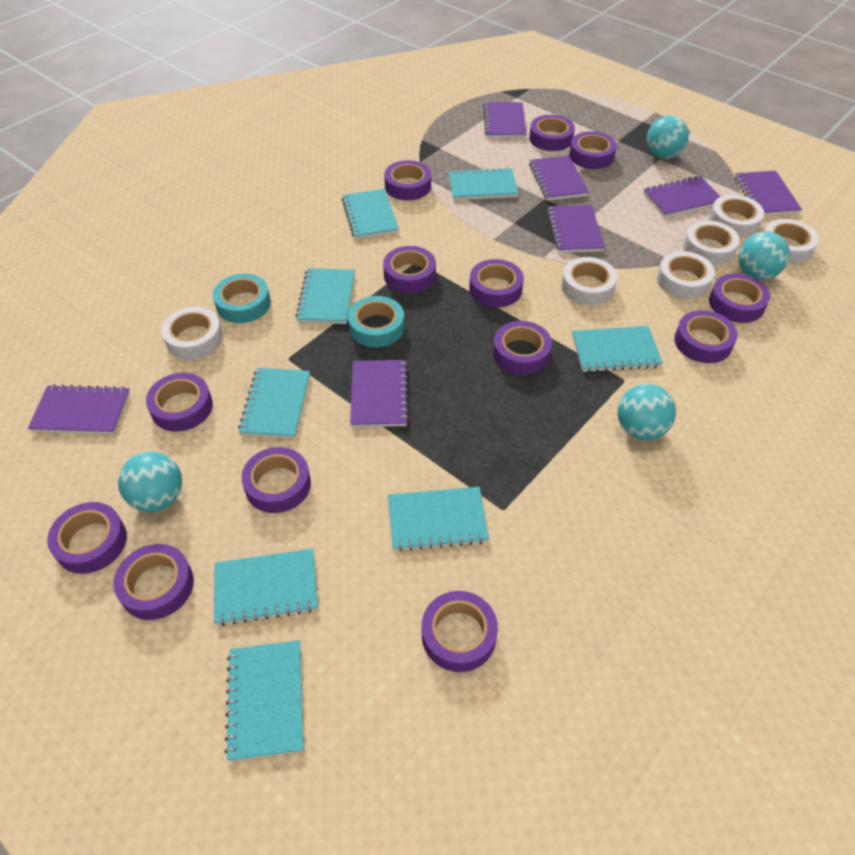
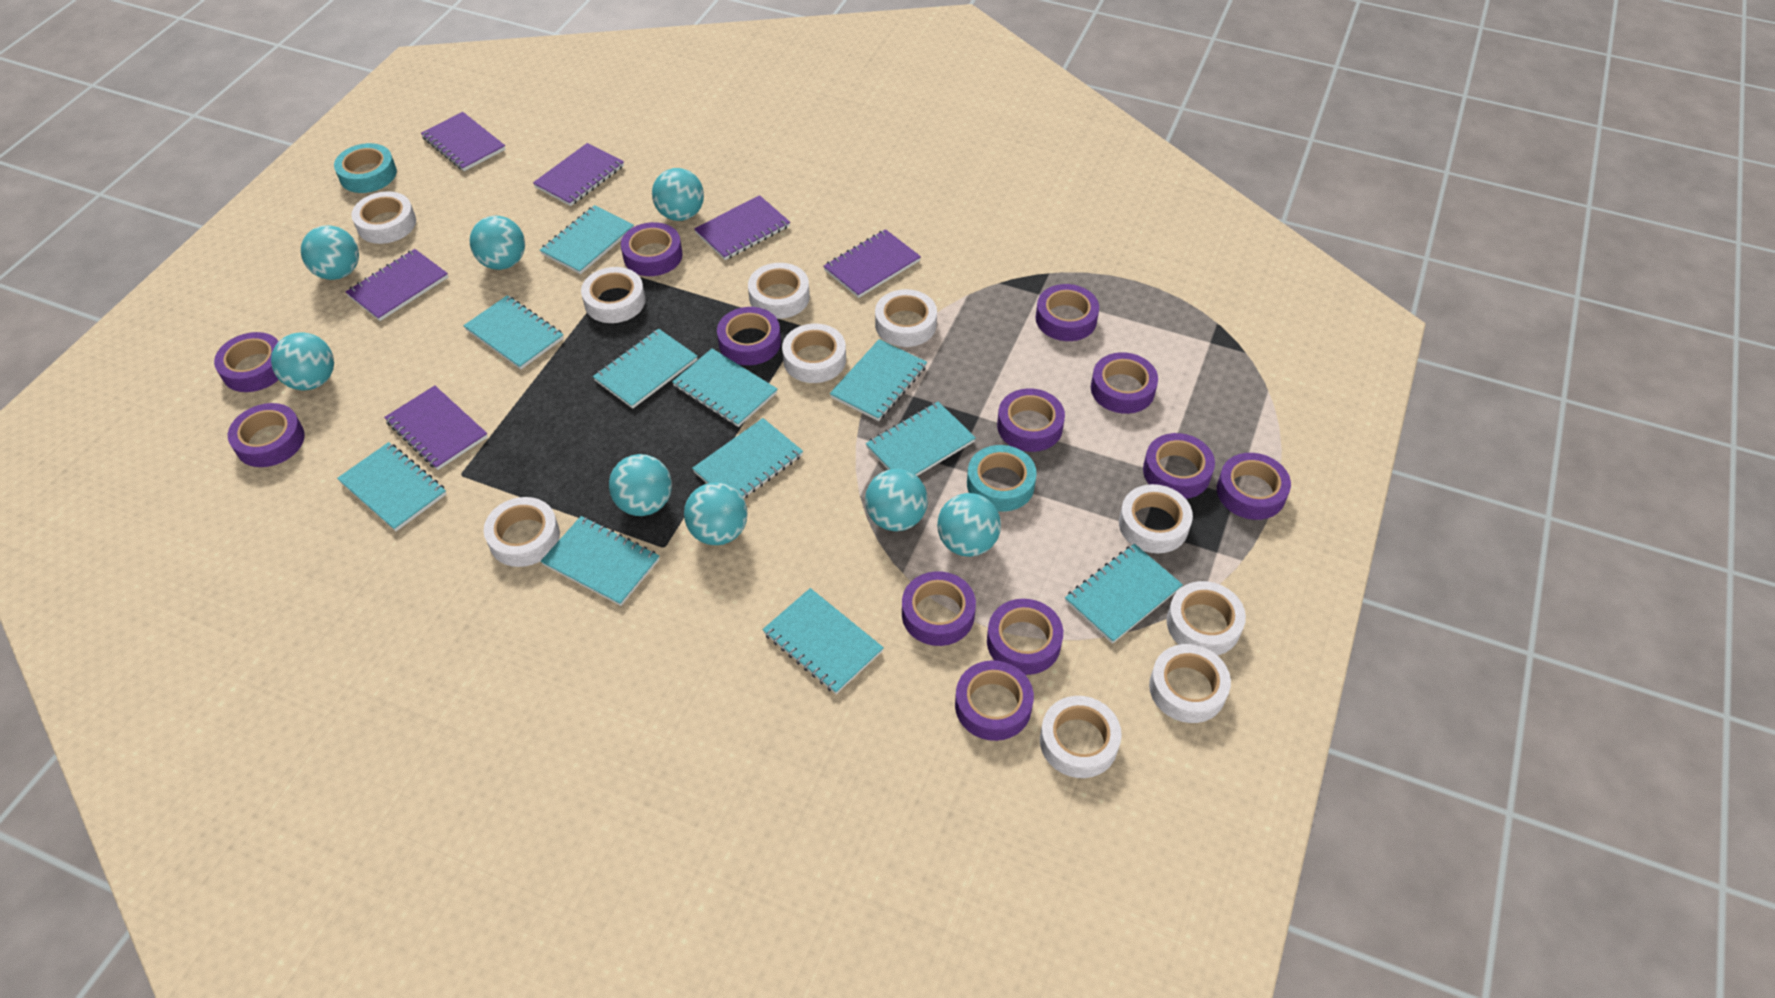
purple notebook: 7 -> 6
purple tape: 13 -> 12
turquoise ball: 4 -> 8
turquoise notebook: 8 -> 11
white tape: 6 -> 10

